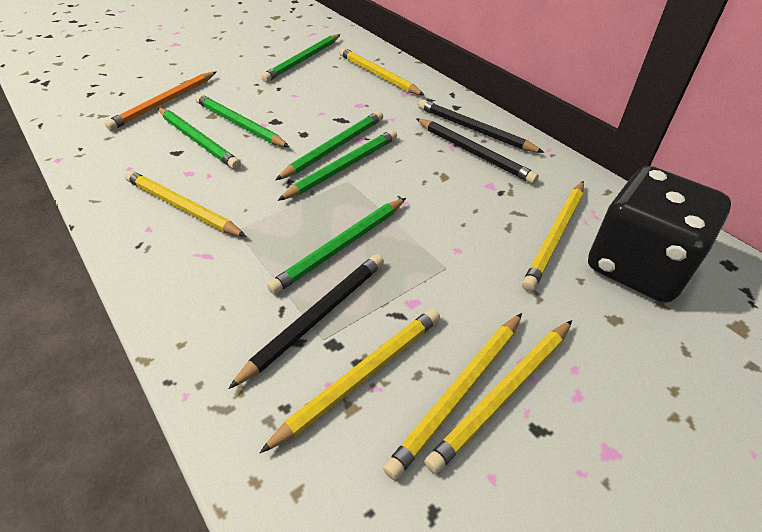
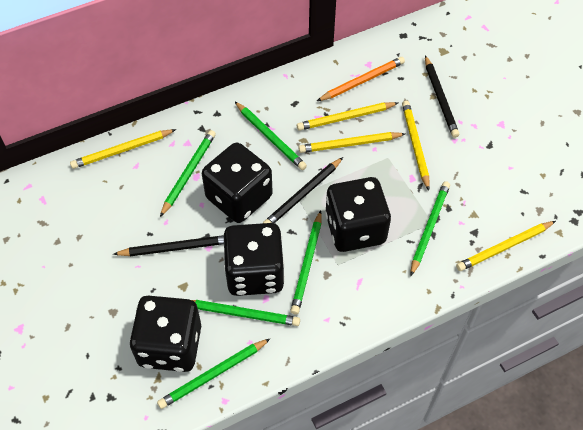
black dice: 1 -> 4
yellow pencil: 6 -> 5

